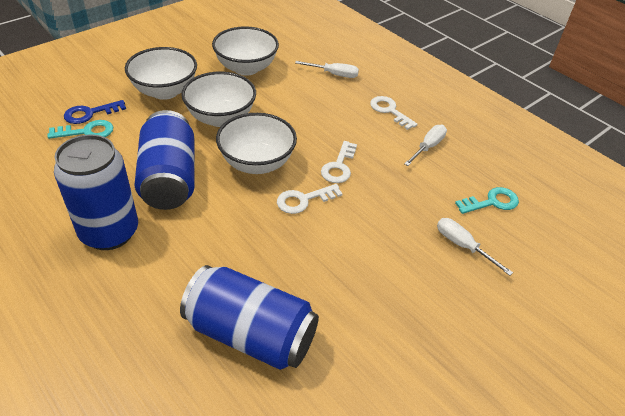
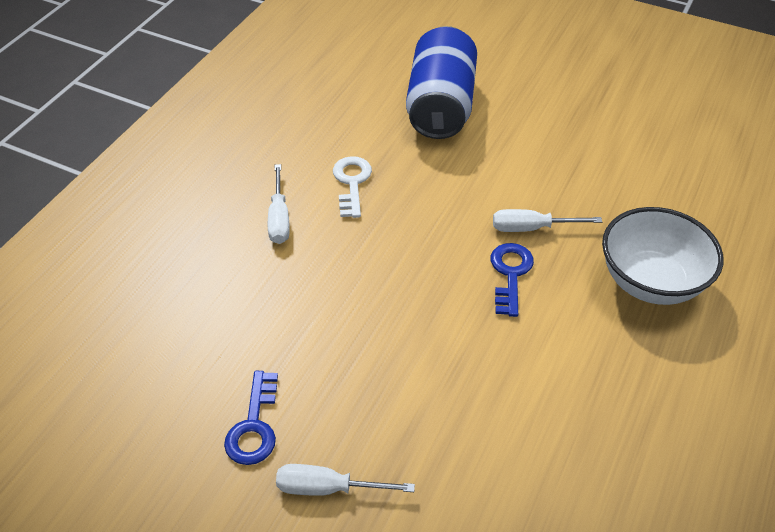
blue can: 3 -> 1
blue key: 1 -> 2
turquoise key: 2 -> 0
white bowl: 4 -> 1
white key: 3 -> 1

